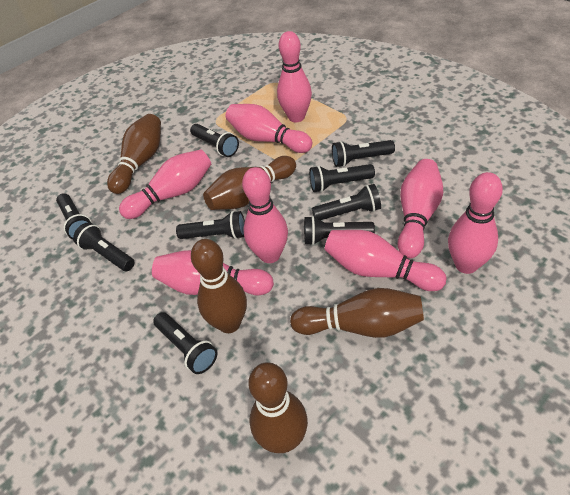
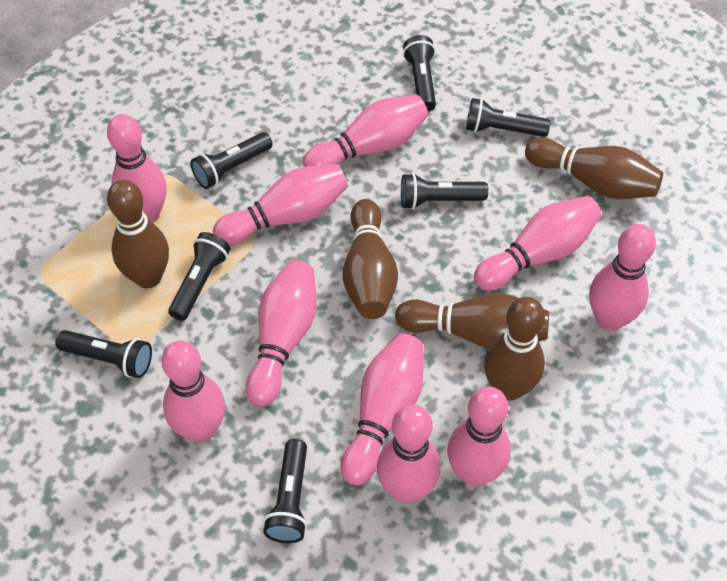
black flashlight: 9 -> 7
pink bowling pin: 8 -> 10

